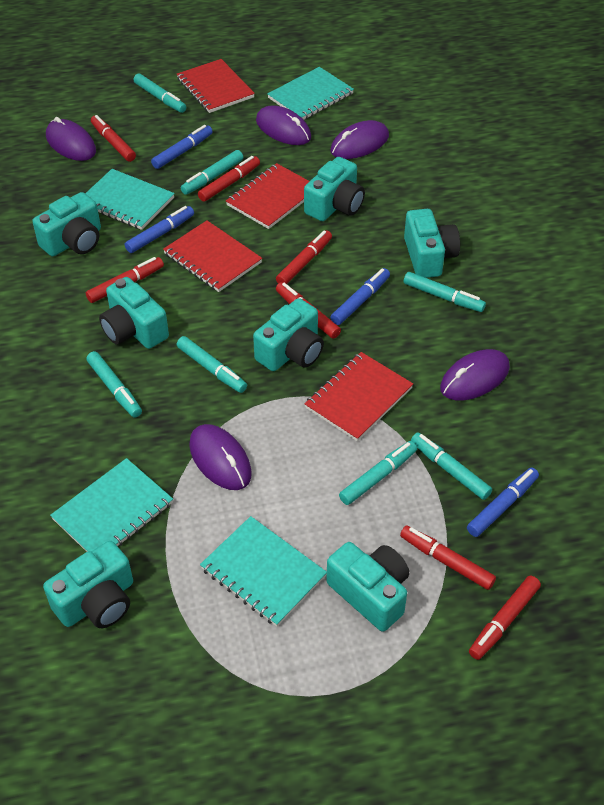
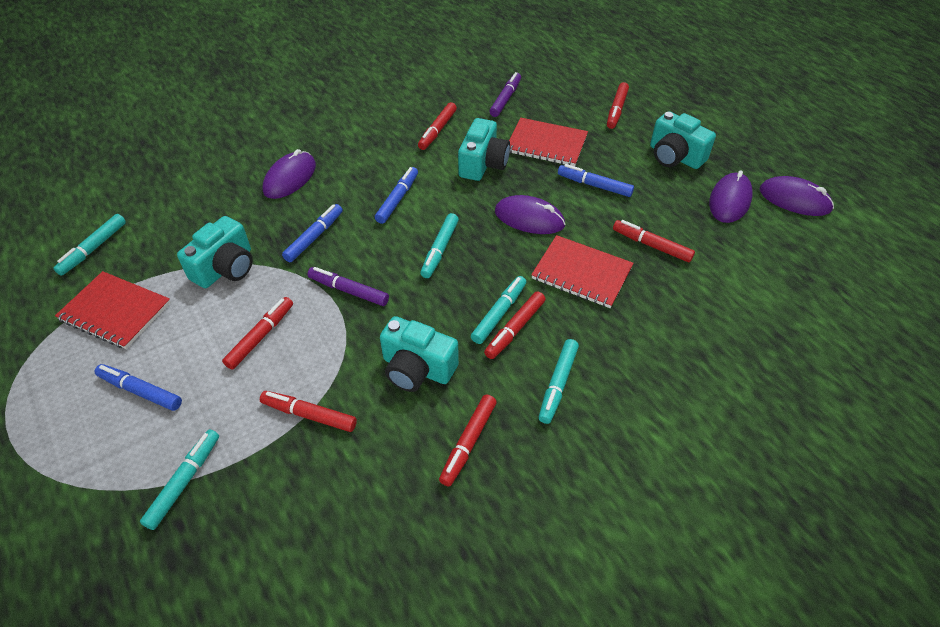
purple marker: 0 -> 2
purple mouse: 5 -> 4
red notebook: 4 -> 3
turquoise camera: 7 -> 4
turquoise marker: 7 -> 5
turquoise notebook: 4 -> 0

